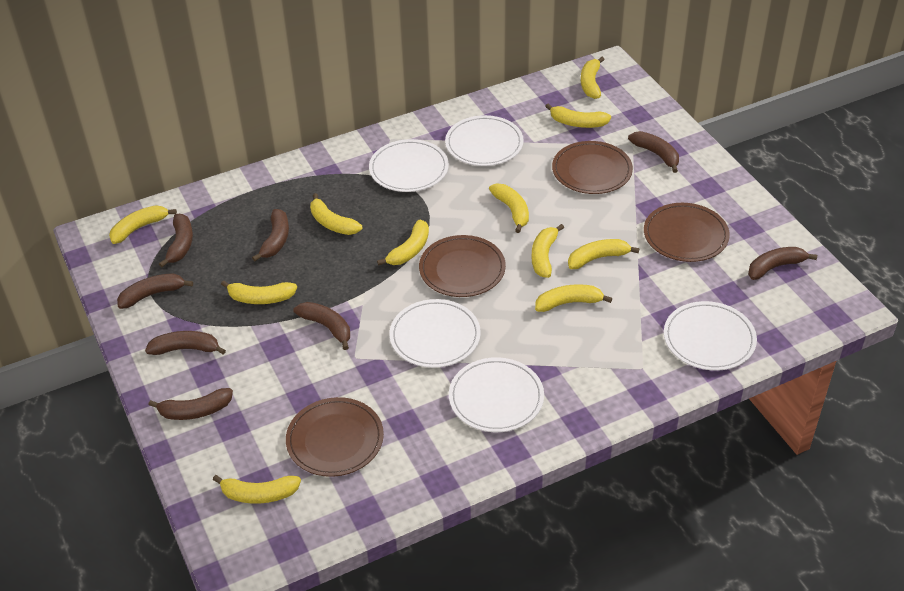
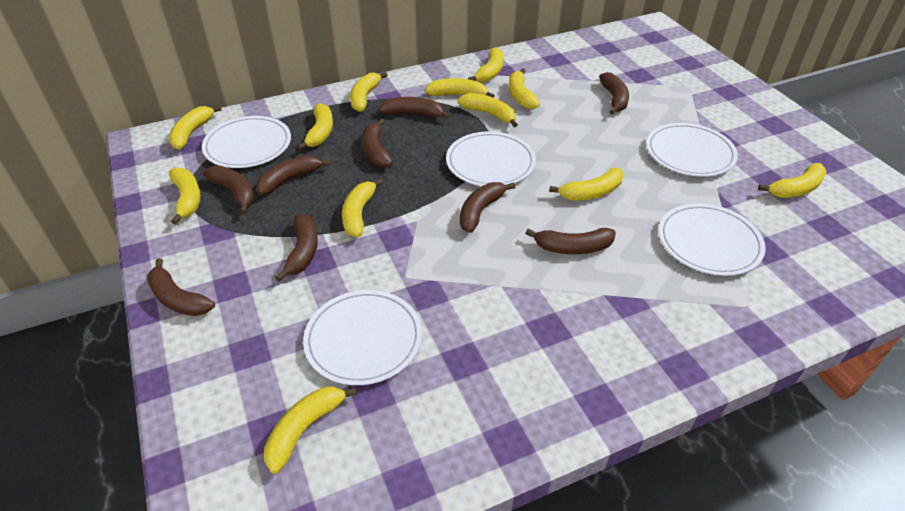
brown banana: 8 -> 9
brown plate: 4 -> 0
yellow banana: 11 -> 12

